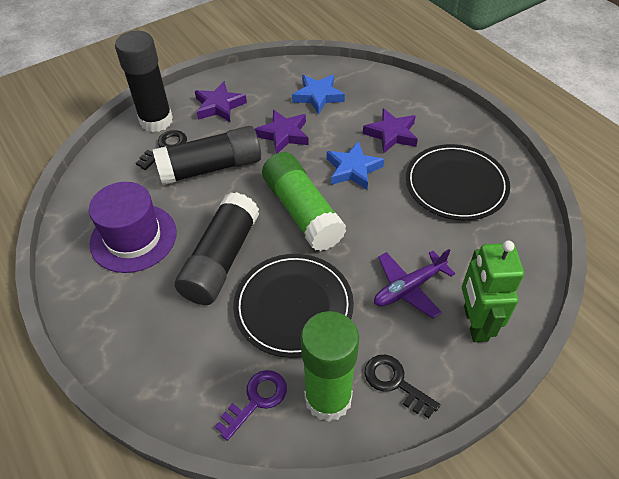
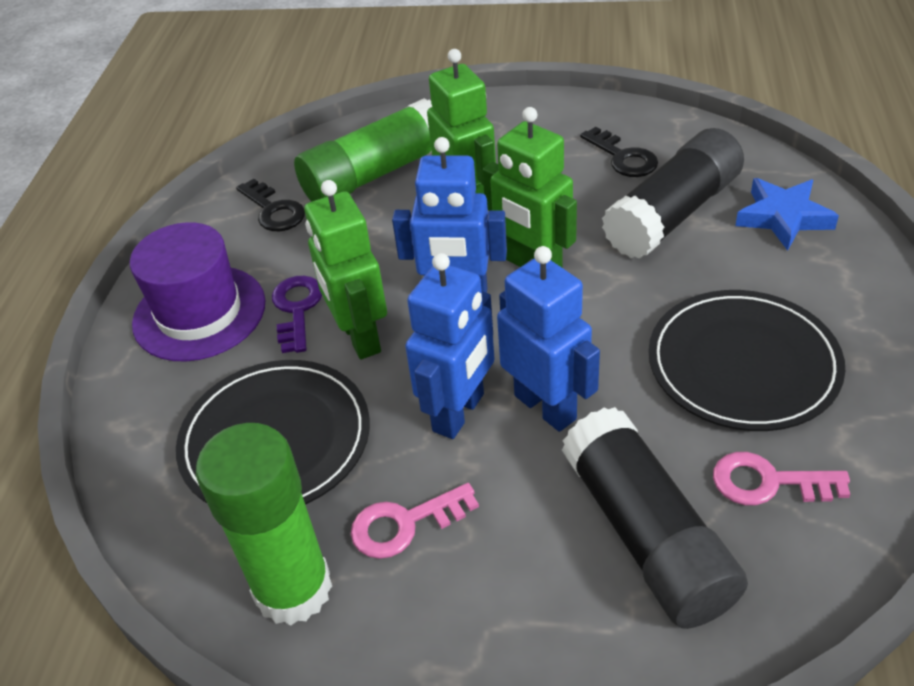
black glue stick: 3 -> 2
blue robot: 0 -> 3
blue star: 2 -> 1
green robot: 1 -> 3
pink key: 0 -> 2
purple plane: 1 -> 0
purple star: 3 -> 0

